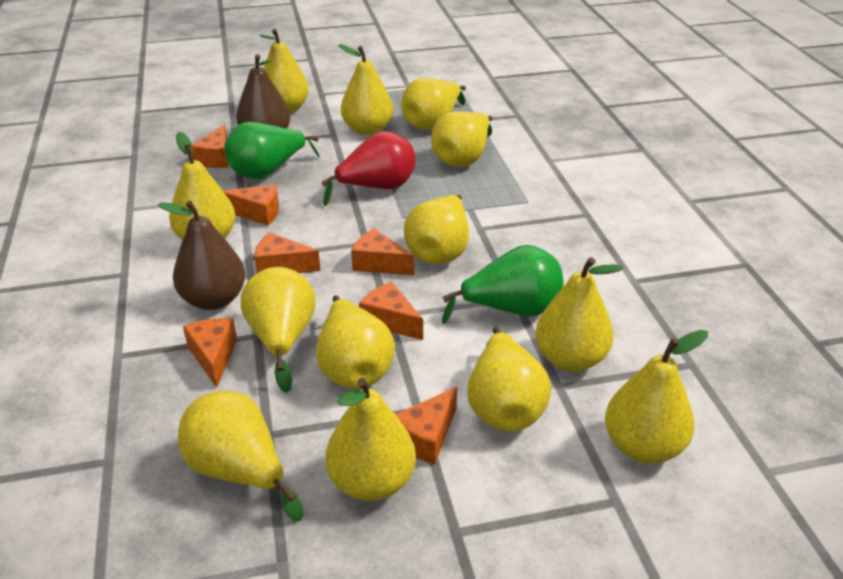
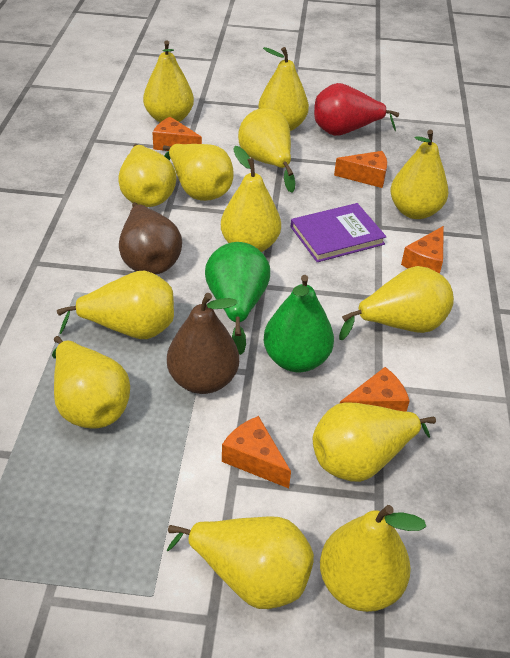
orange cheese: 7 -> 5
purple book: 0 -> 1

